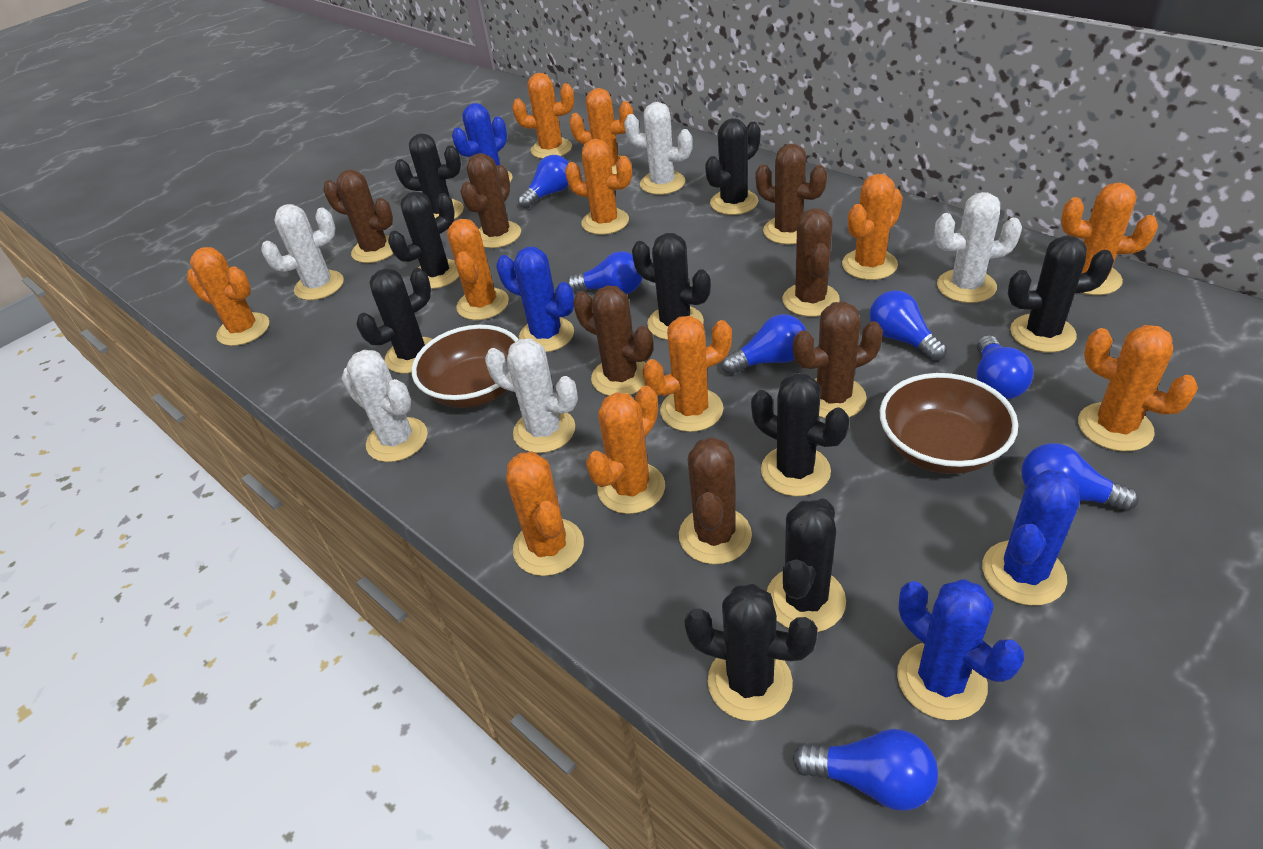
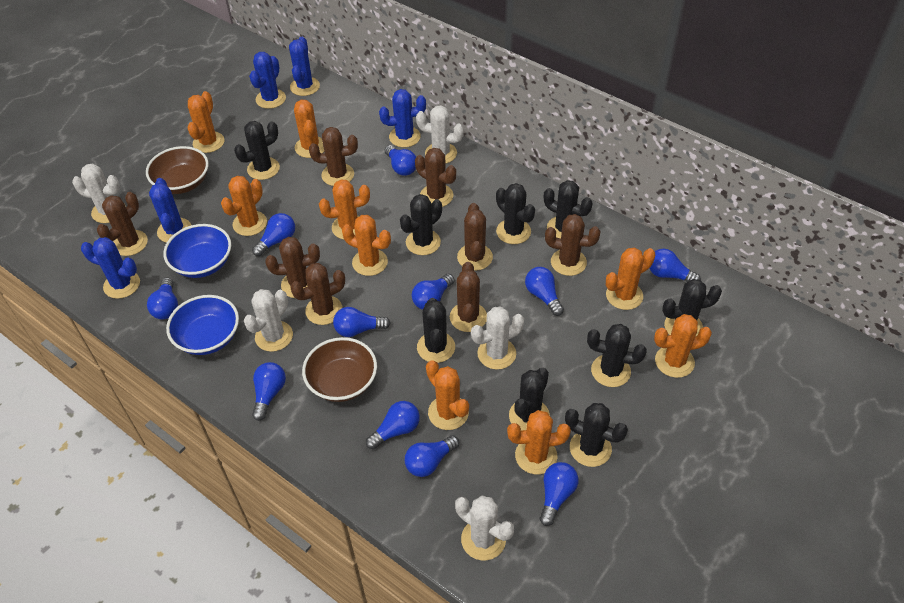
blue bowl: 0 -> 2
blue cactus: 4 -> 5
blue light bulb: 7 -> 11
brown cactus: 7 -> 8
orange cactus: 11 -> 9

